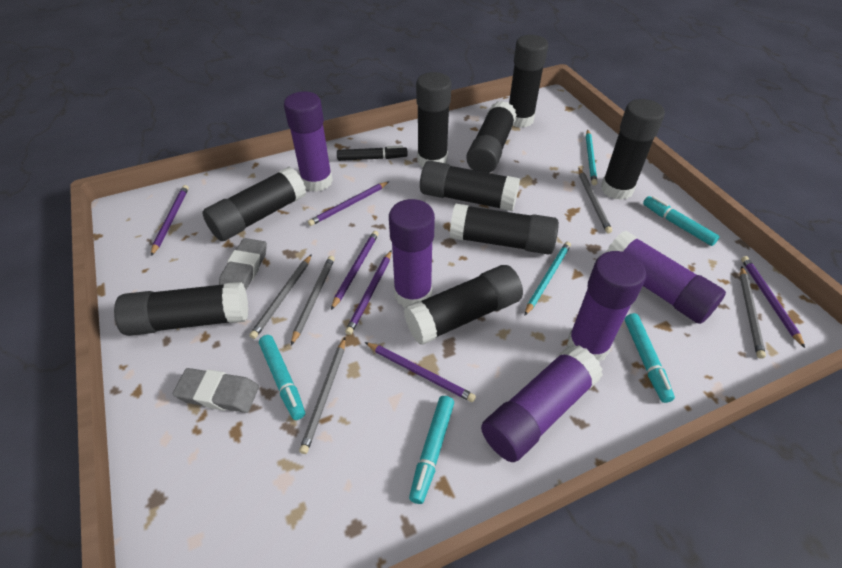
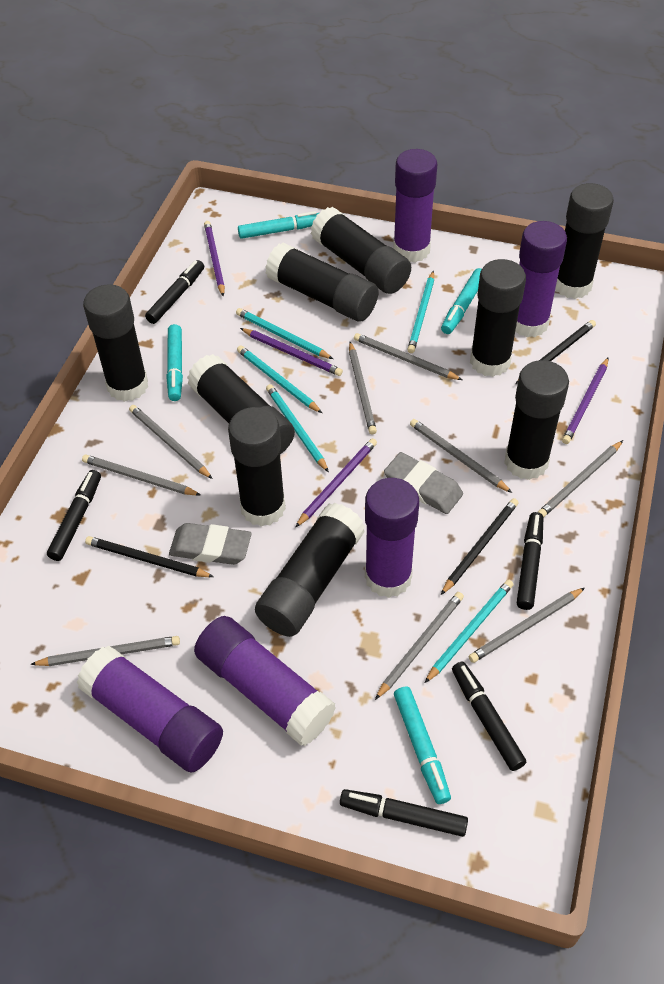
black marker: 1 -> 5
black pencil: 0 -> 3
grey pencil: 5 -> 9
purple pencil: 6 -> 4
turquoise pencil: 2 -> 5

